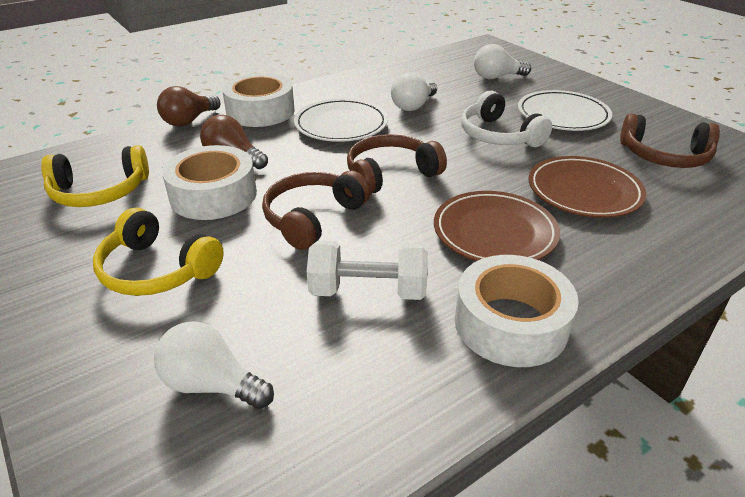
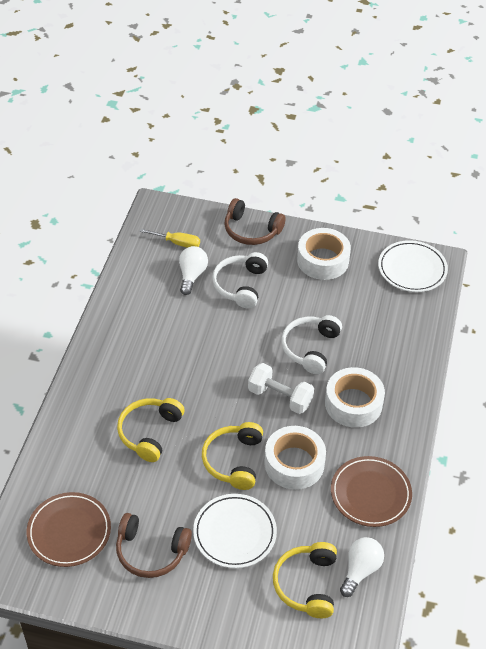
brown headphones: 3 -> 2
brown light bulb: 2 -> 0
white headphones: 1 -> 2
white light bulb: 3 -> 2
yellow headphones: 2 -> 3
yellow screwdriver: 0 -> 1

